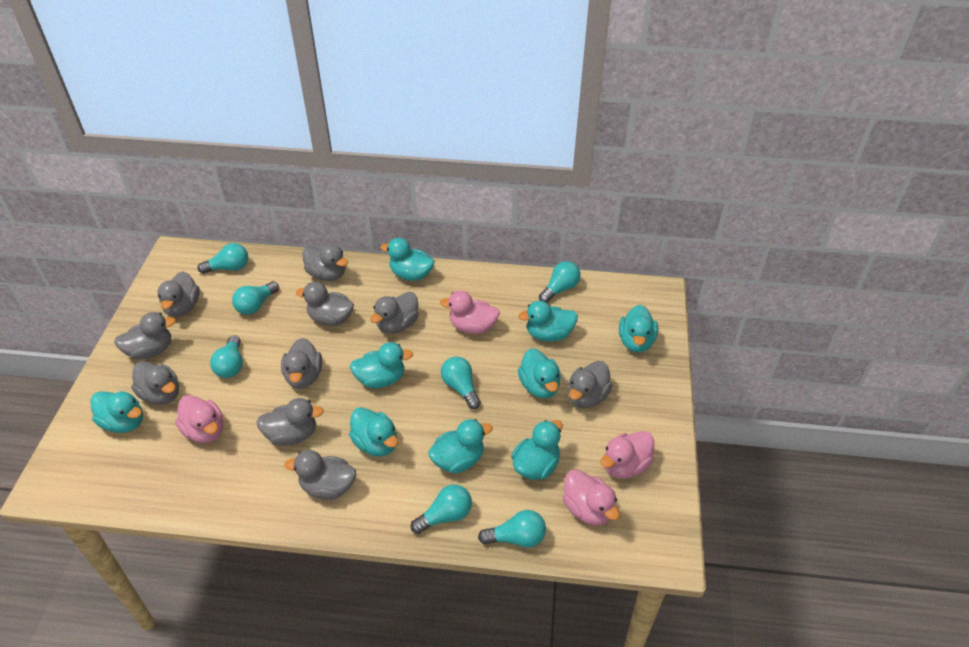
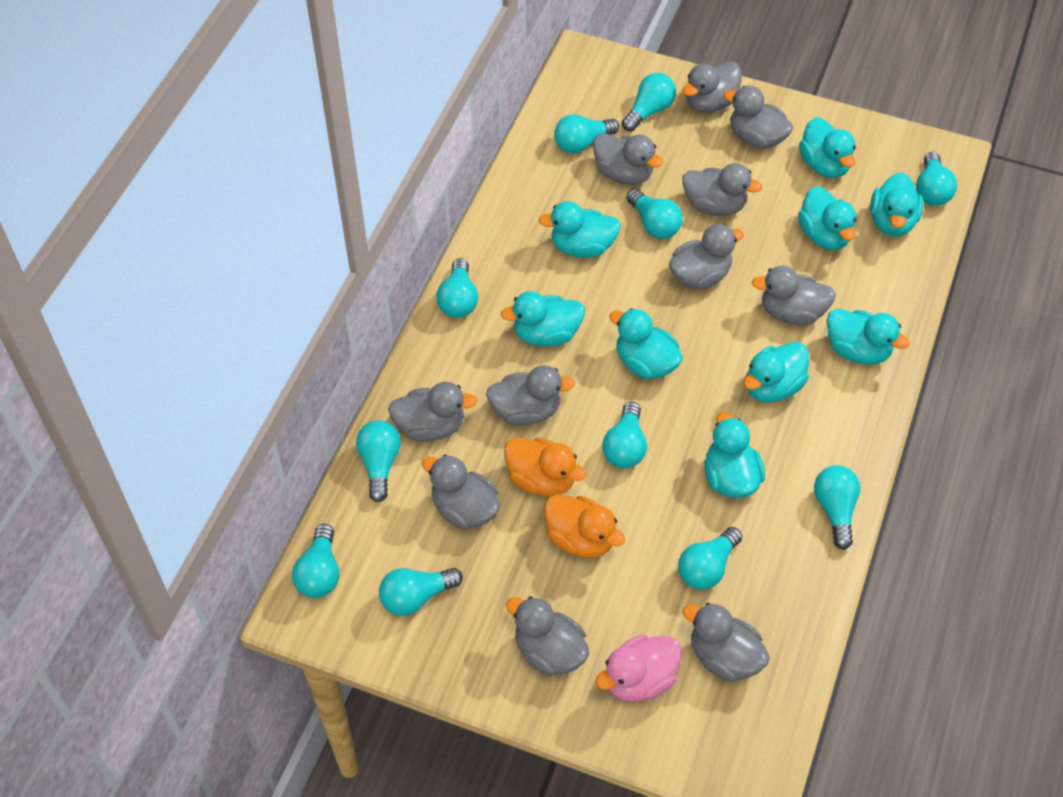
grey duck: 10 -> 11
orange duck: 0 -> 2
pink duck: 4 -> 1
turquoise light bulb: 7 -> 11

